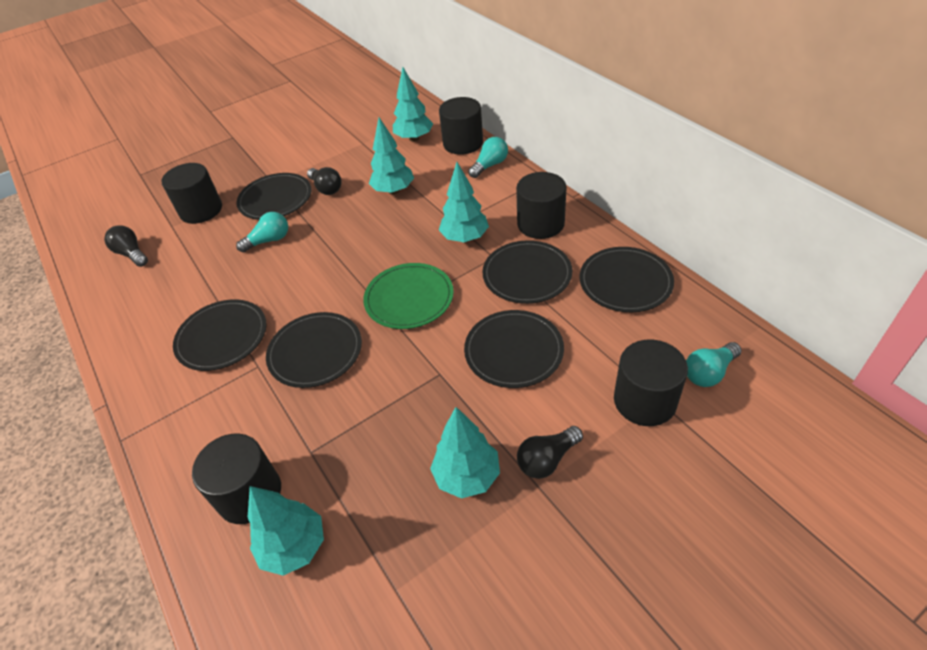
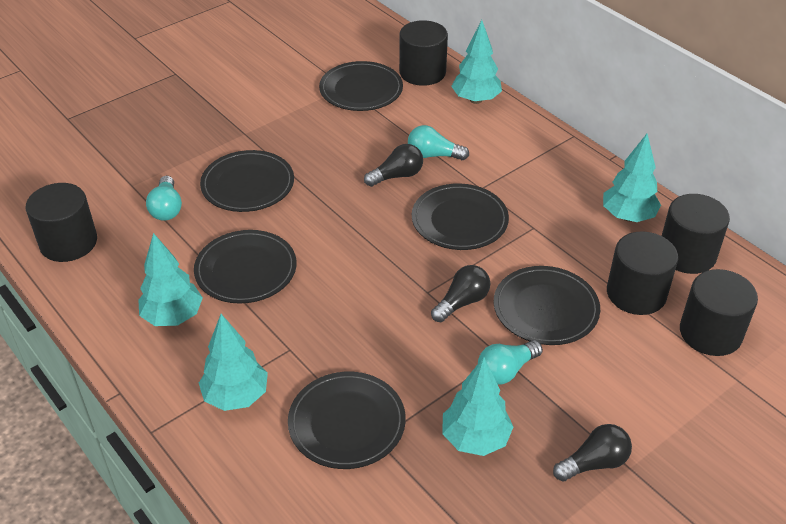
green plate: 1 -> 0

